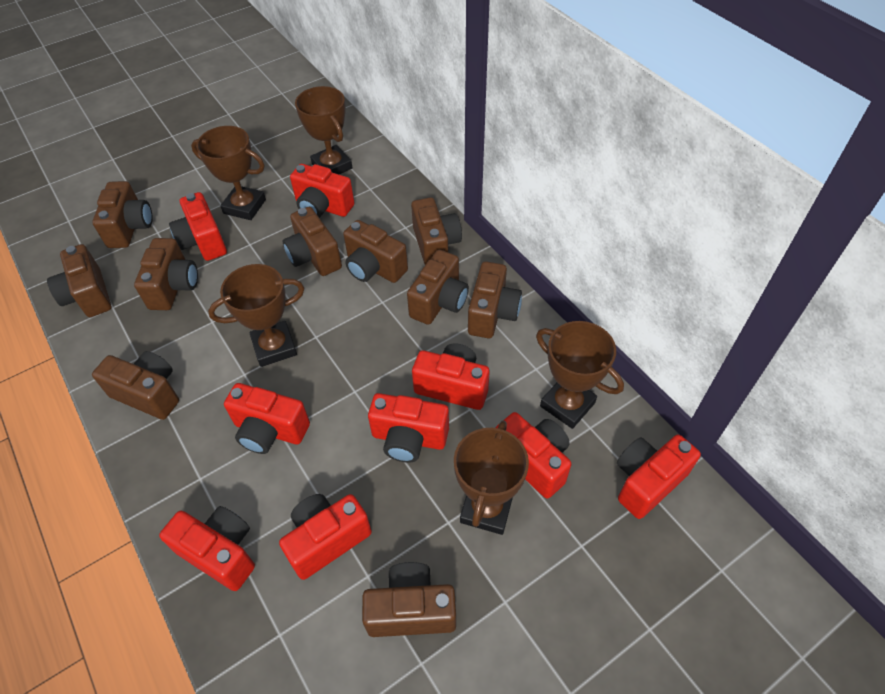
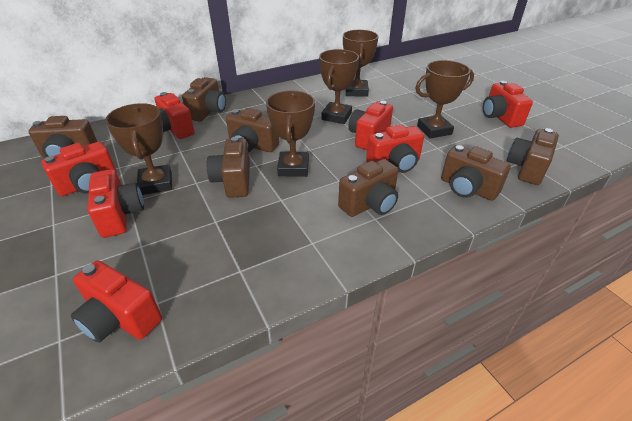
brown camera: 10 -> 7
red camera: 9 -> 7

